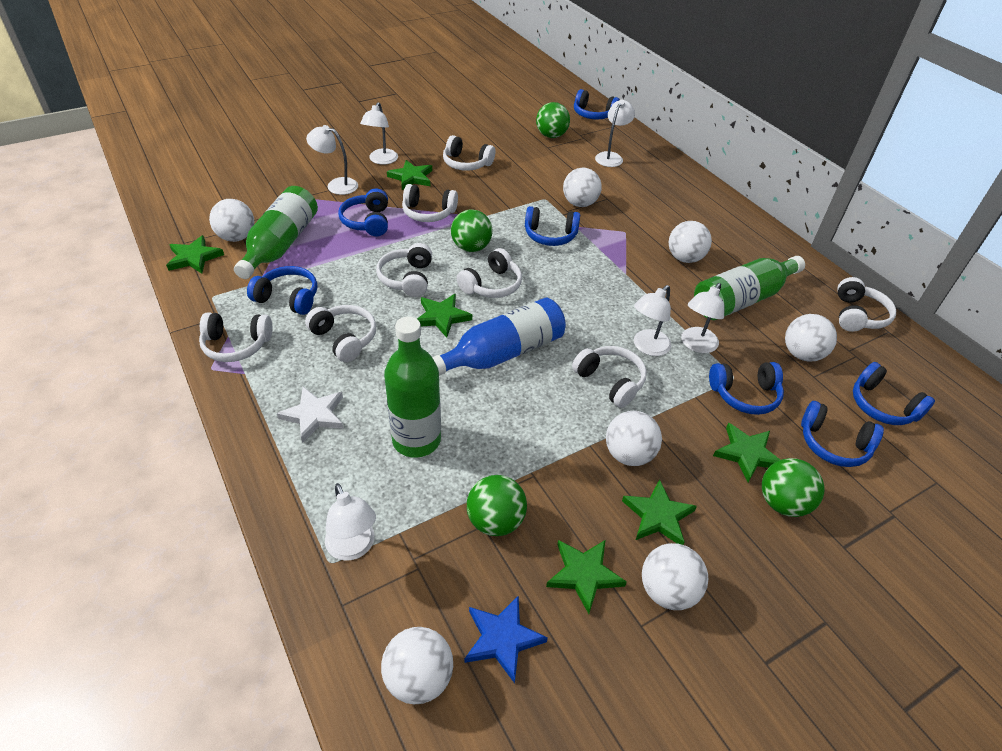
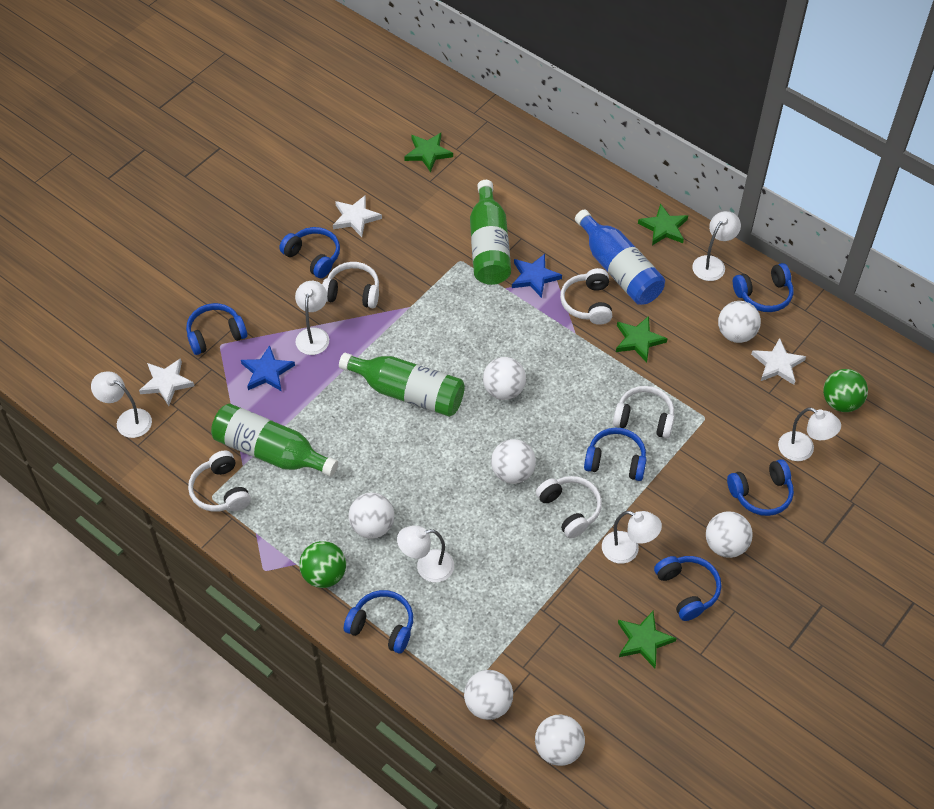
blue star: 1 -> 2
green ball: 4 -> 2
green star: 6 -> 4
white headphones: 8 -> 5
white star: 1 -> 3

